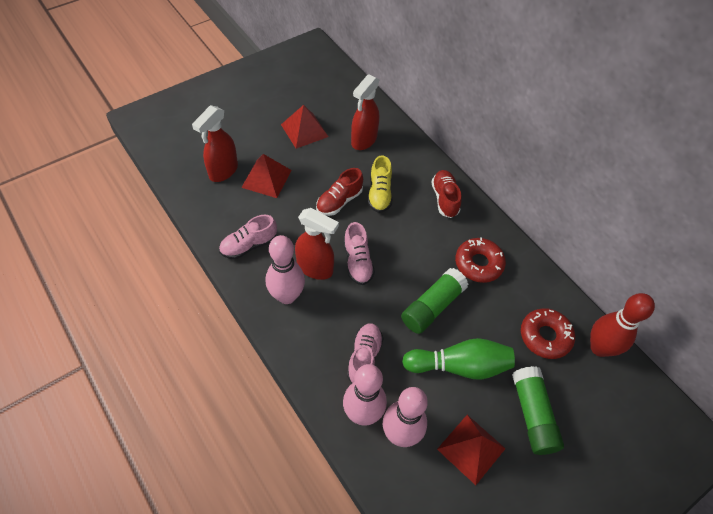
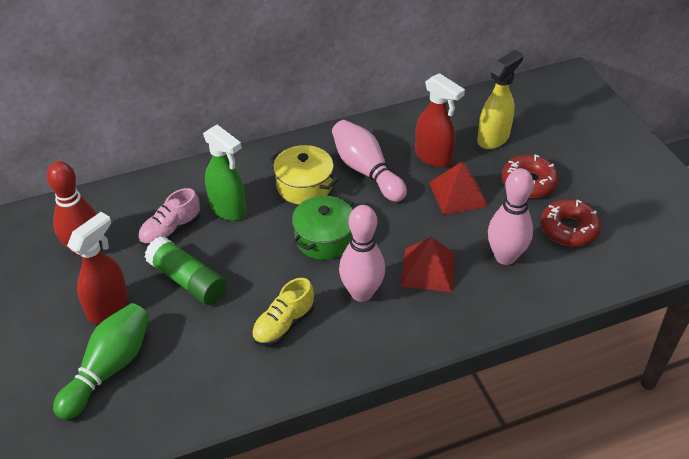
green glue stick: 2 -> 1
green pot: 0 -> 1
green spray bottle: 0 -> 1
pink shoe: 3 -> 1
red pyramid: 3 -> 2
red shoe: 2 -> 0
red spray bottle: 3 -> 2
yellow pot: 0 -> 1
yellow spray bottle: 0 -> 1

